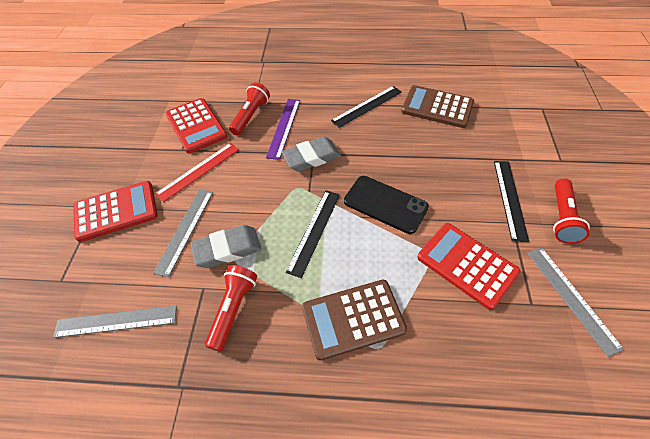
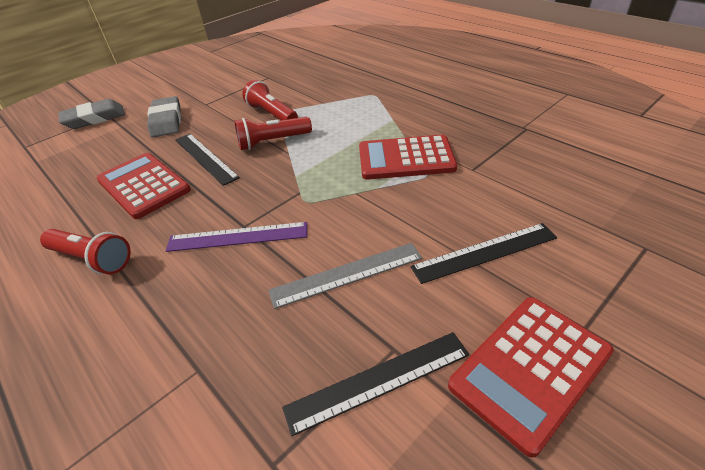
black phone: 1 -> 0
brown calculator: 2 -> 0
grey ruler: 3 -> 1
red ruler: 1 -> 0

